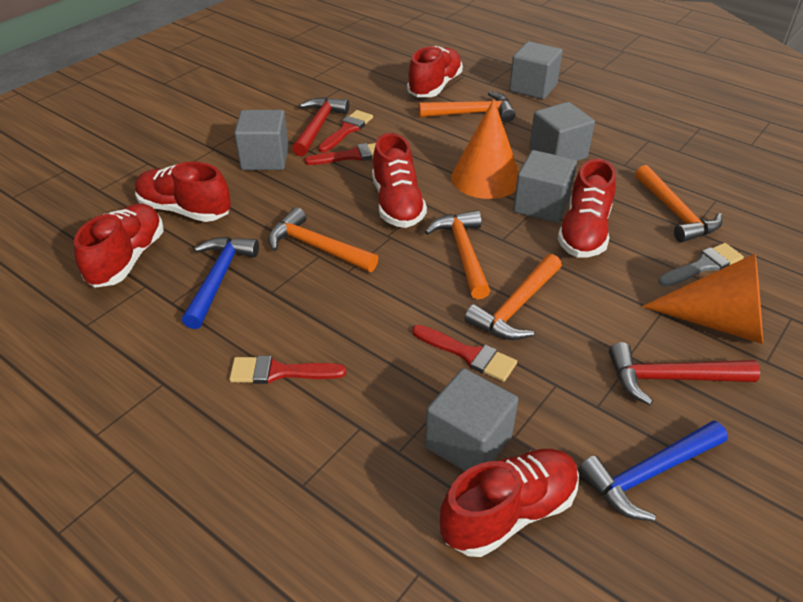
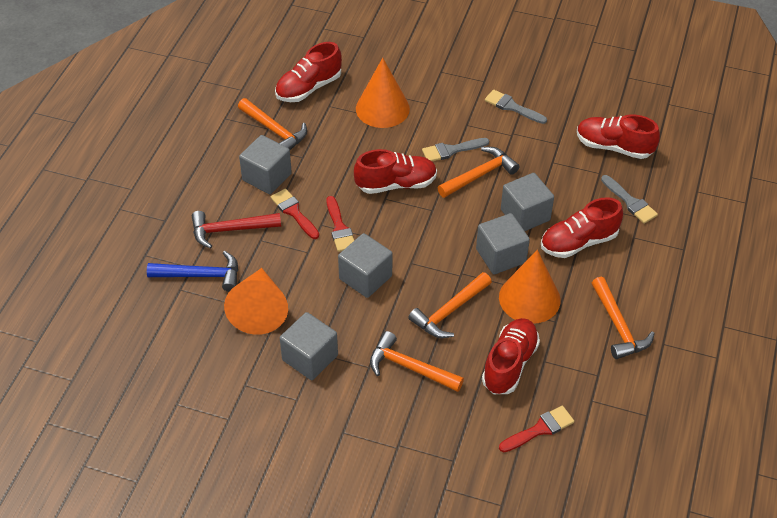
blue hammer: 2 -> 1
grey brush: 1 -> 3
orange cone: 2 -> 3
red brush: 4 -> 3
red hammer: 2 -> 1
red shoe: 6 -> 5

